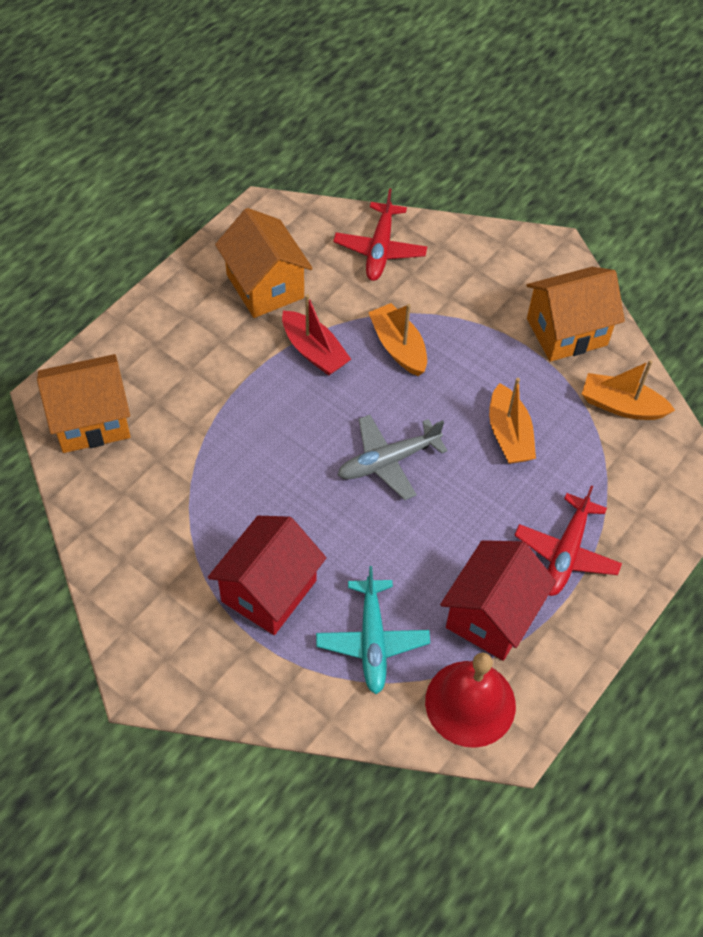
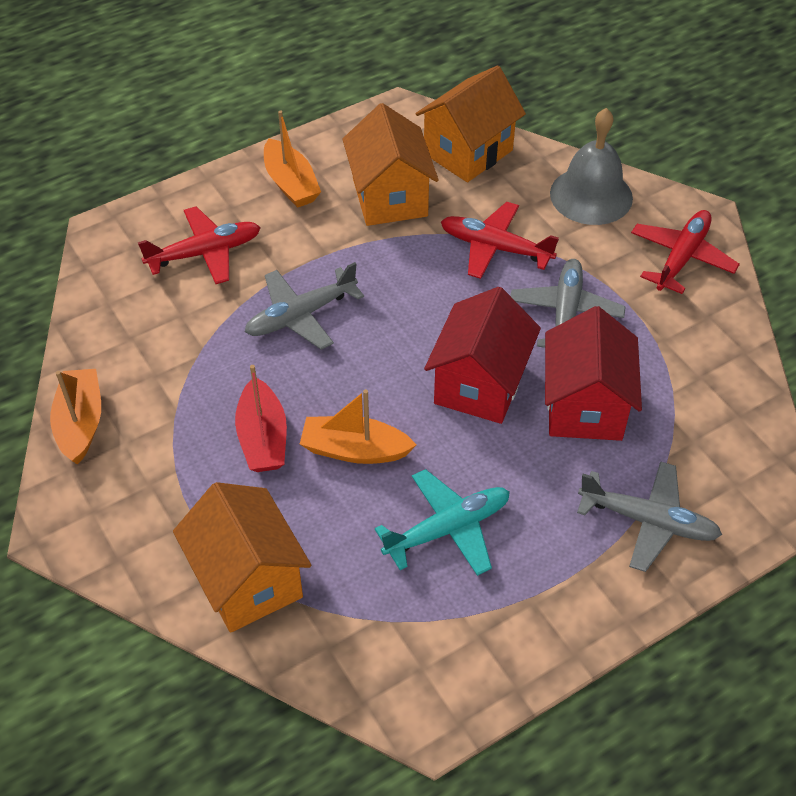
grey bell: 0 -> 1
grey plane: 1 -> 3
red bell: 1 -> 0
red plane: 2 -> 3

